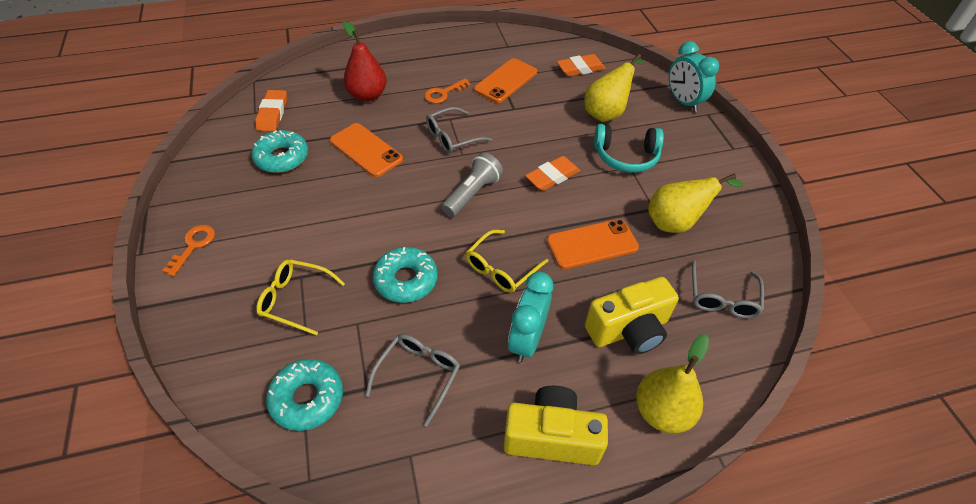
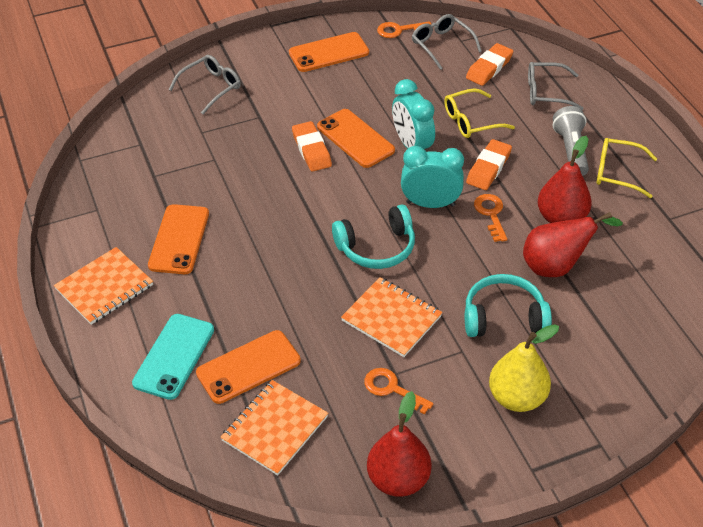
orange key: 2 -> 3
orange notebook: 0 -> 3
orange phone: 3 -> 4
red pear: 1 -> 3
turquoise donut: 3 -> 0
turquoise headphones: 1 -> 2
turquoise phone: 0 -> 1
yellow camera: 2 -> 0
yellow pear: 3 -> 1

